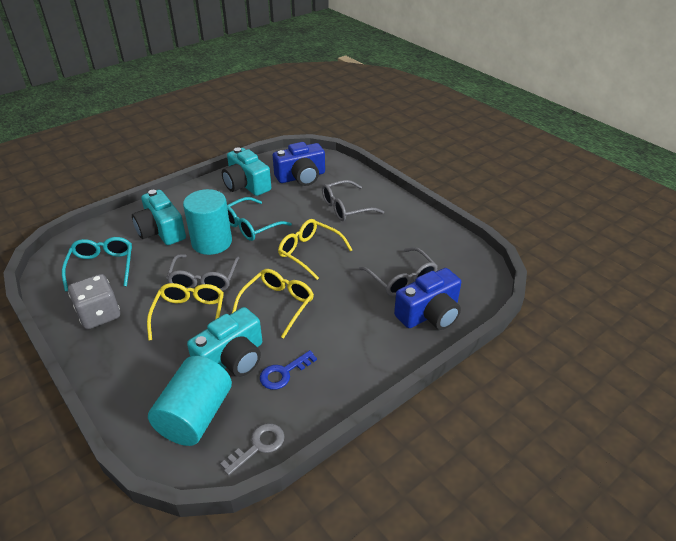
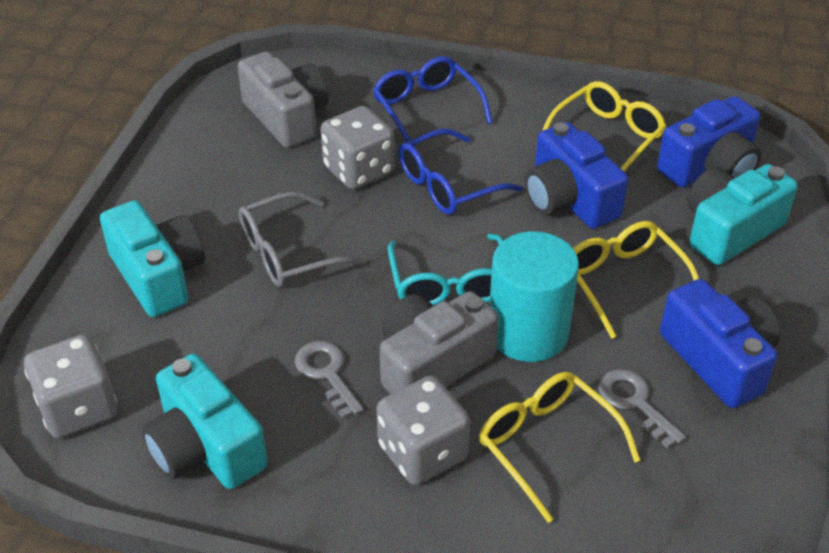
blue camera: 2 -> 3
blue glasses: 0 -> 2
blue key: 1 -> 0
grey camera: 0 -> 2
grey dice: 1 -> 3
grey glasses: 3 -> 1
grey key: 1 -> 2
turquoise cylinder: 2 -> 1
turquoise glasses: 2 -> 1

